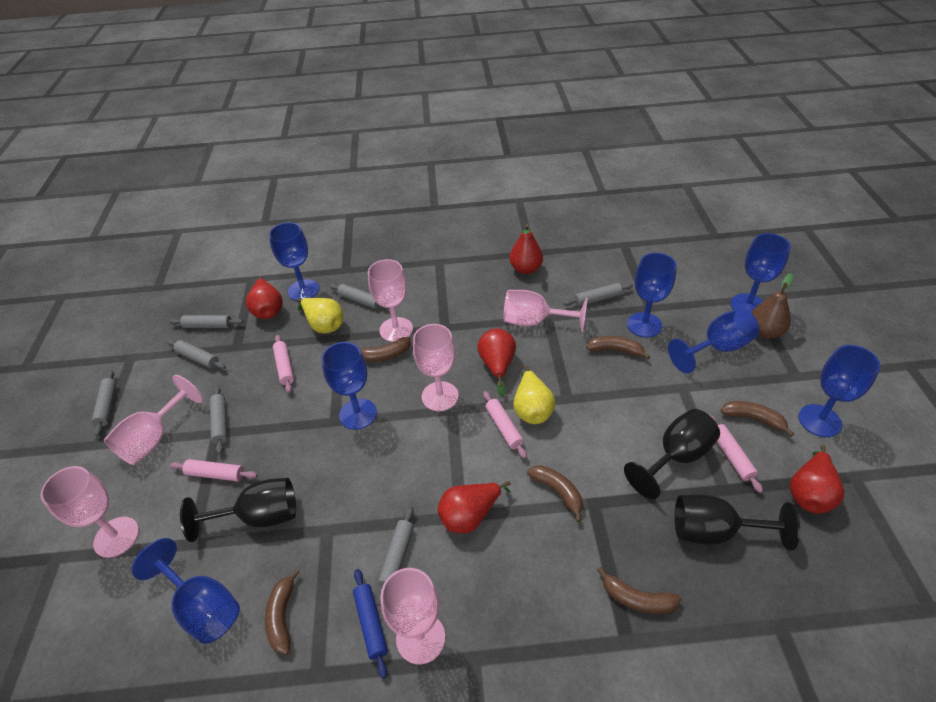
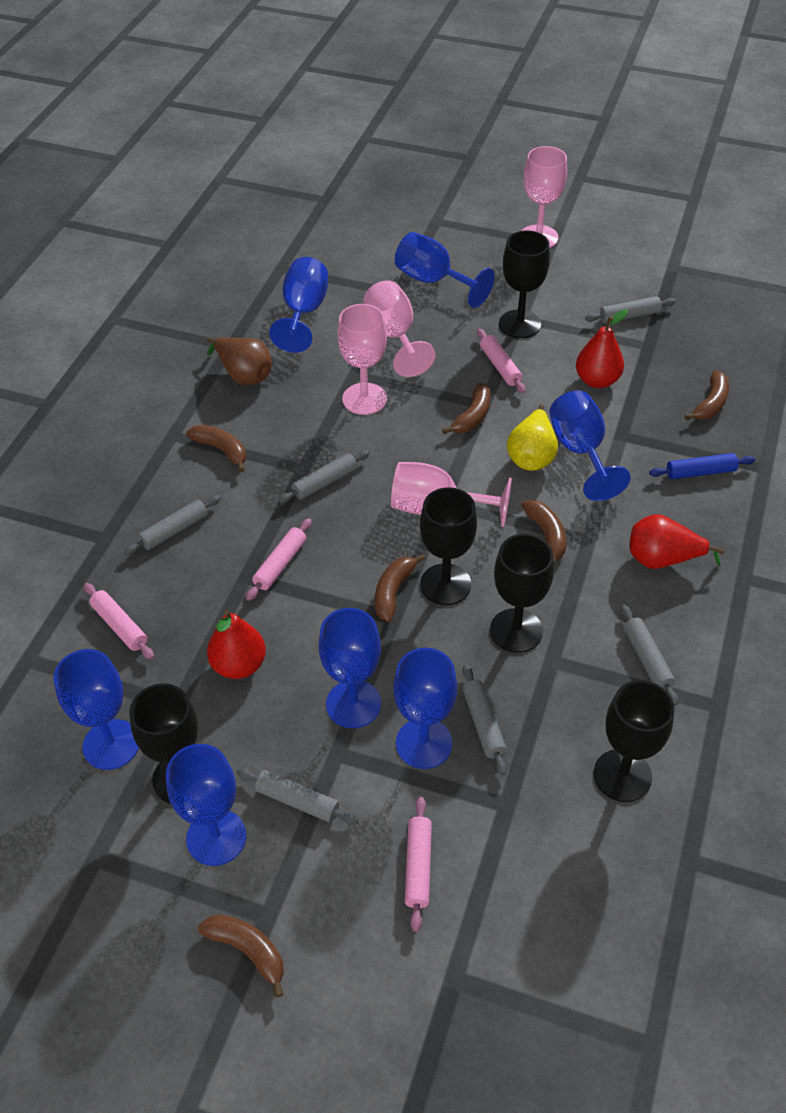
black goblet: 3 -> 5
grey rolling pin: 7 -> 6
pink goblet: 6 -> 4
red pear: 5 -> 3
yellow pear: 2 -> 1

